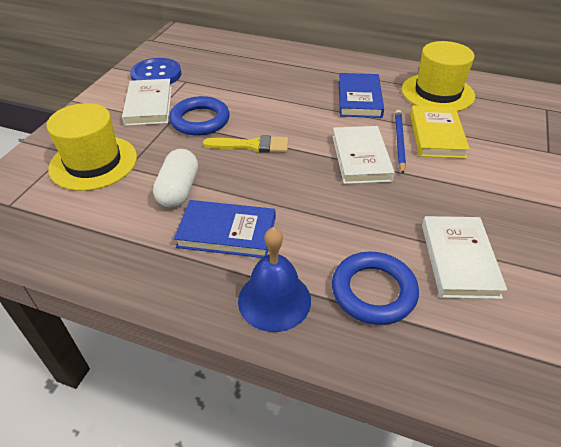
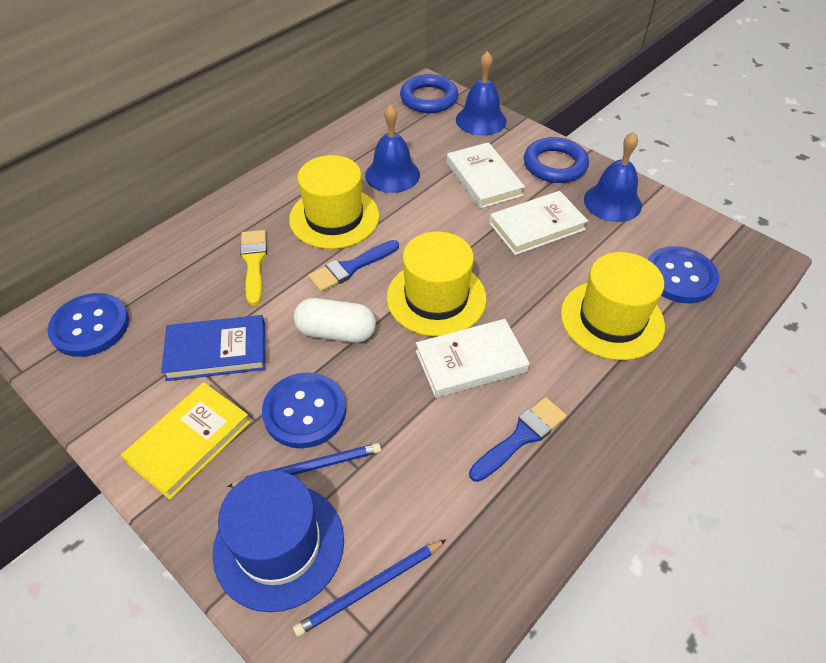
blue bell: 1 -> 3
blue book: 2 -> 1
blue brush: 0 -> 2
blue button: 1 -> 3
blue hat: 0 -> 1
blue pencil: 1 -> 2
yellow hat: 2 -> 3

